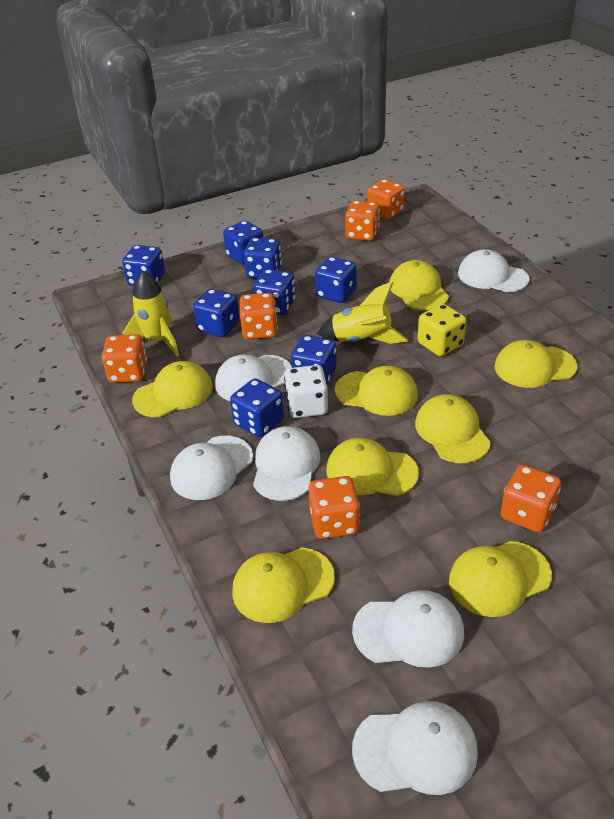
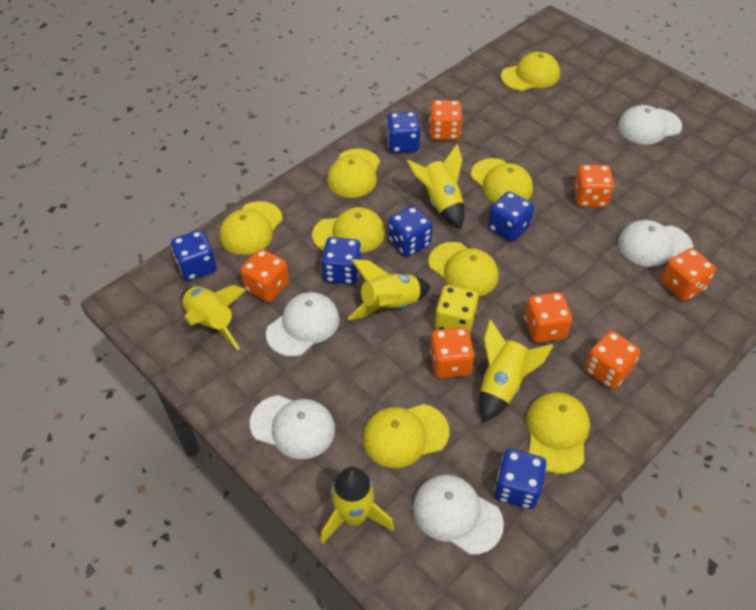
blue dice: 8 -> 6
orange dice: 6 -> 7
white cap: 6 -> 5
white dice: 1 -> 0
yellow rocket: 2 -> 5

